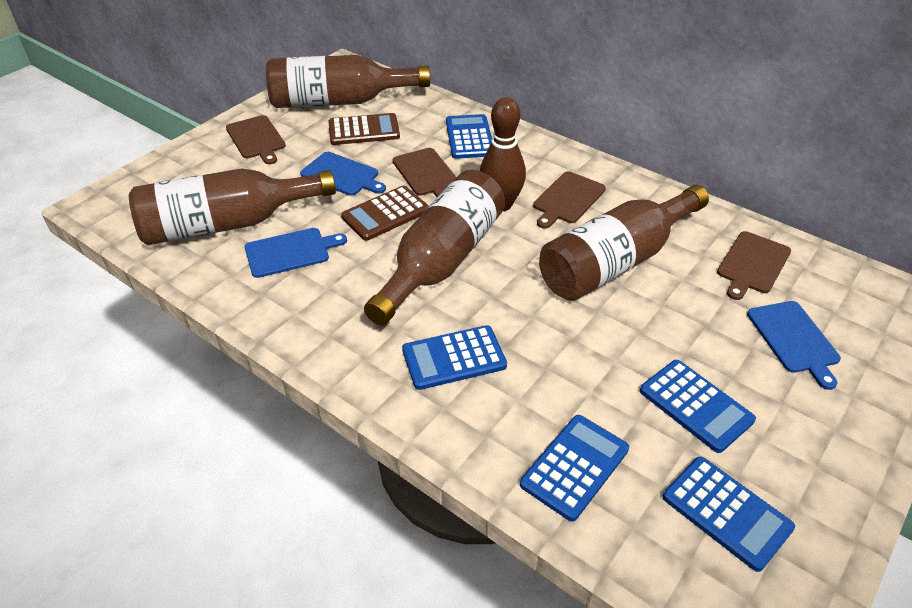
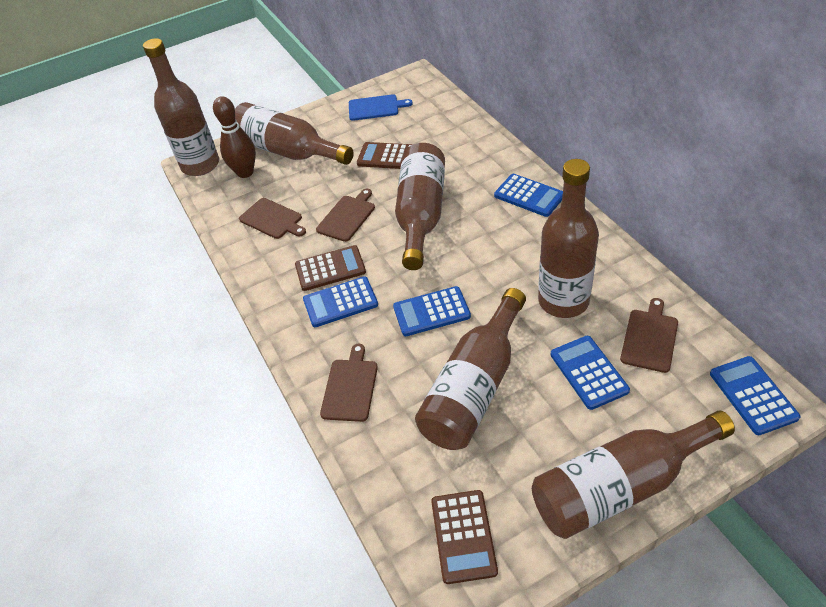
blue cutting board: 3 -> 1
brown bottle: 4 -> 6
brown calculator: 2 -> 3

